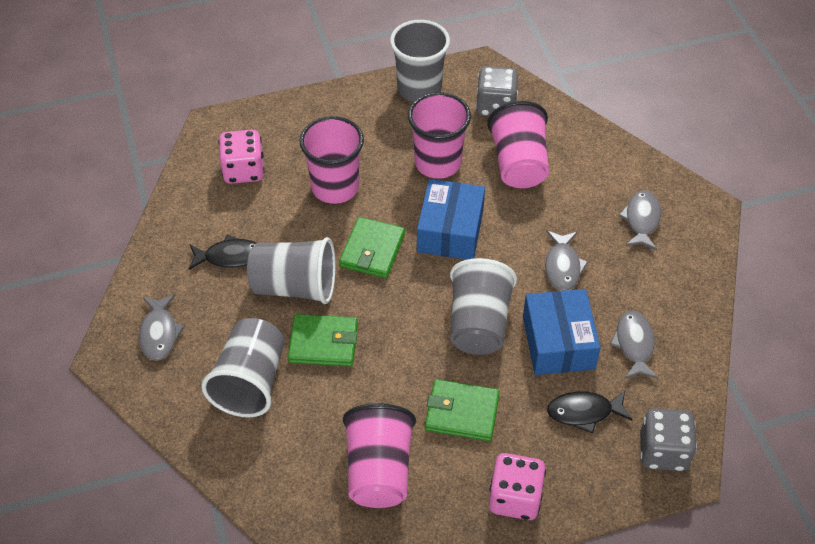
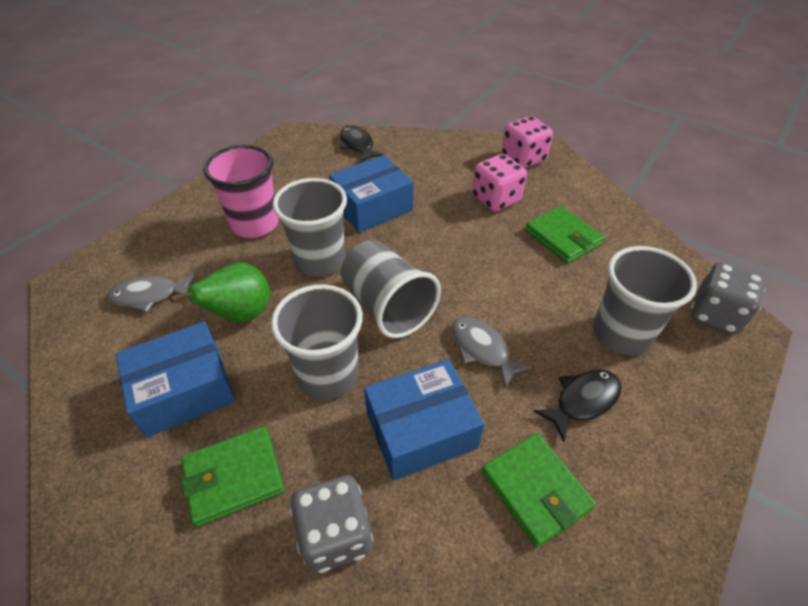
blue box: 2 -> 3
green pear: 0 -> 1
grey fish: 4 -> 2
pink cup: 4 -> 1

